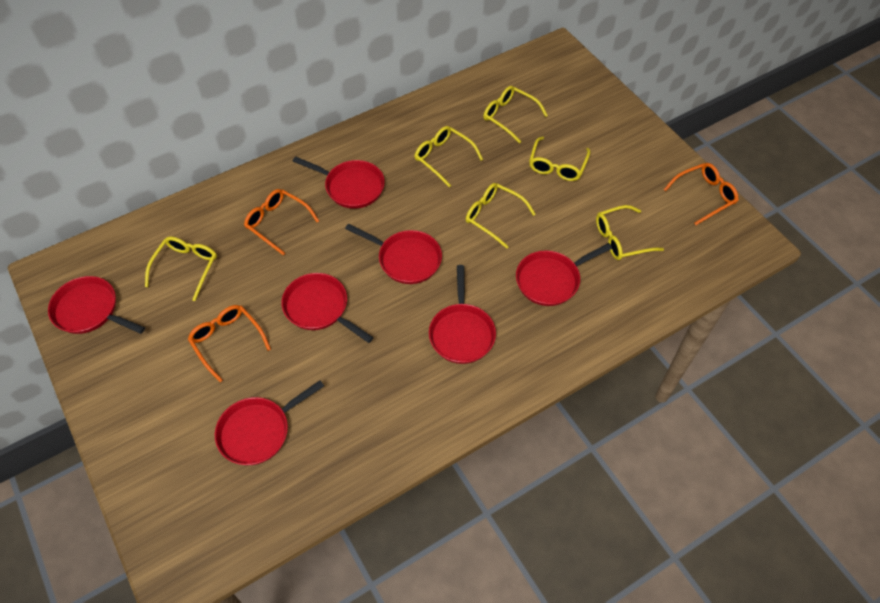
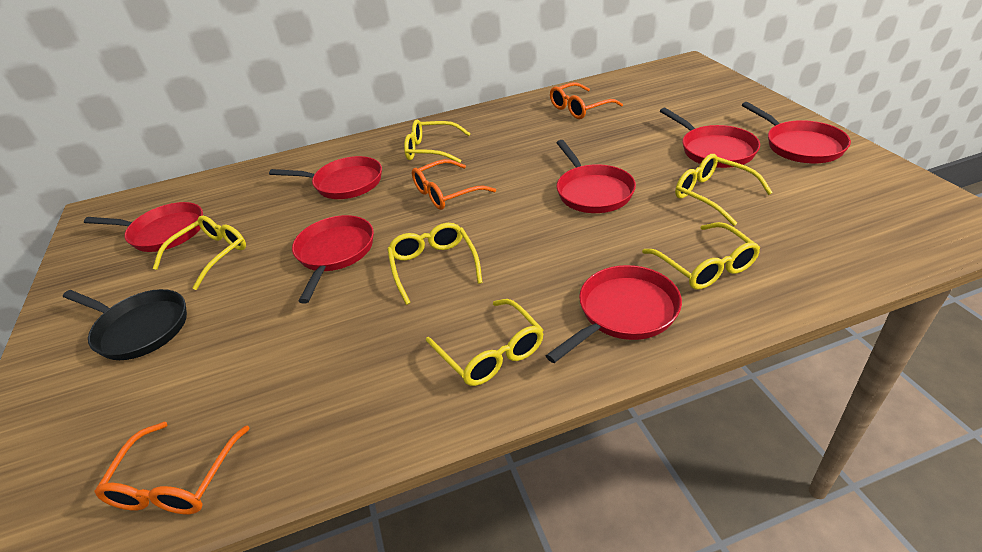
black pan: 0 -> 1

